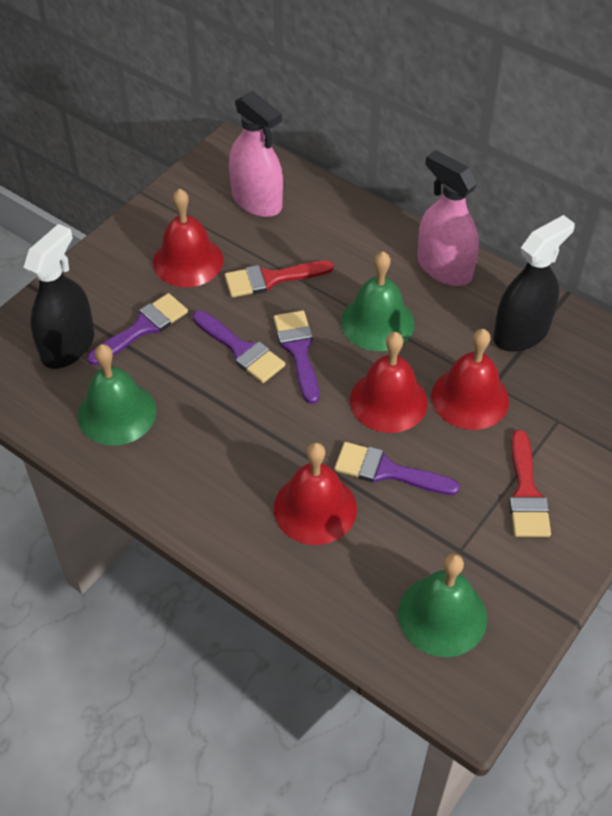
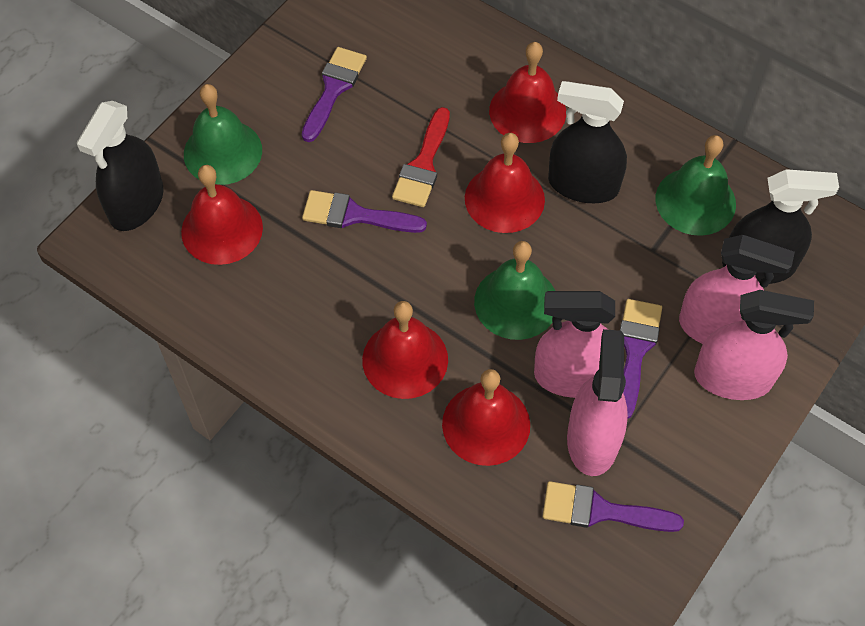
black spray bottle: 2 -> 3
pink spray bottle: 2 -> 4
red bell: 4 -> 5
red brush: 2 -> 1

